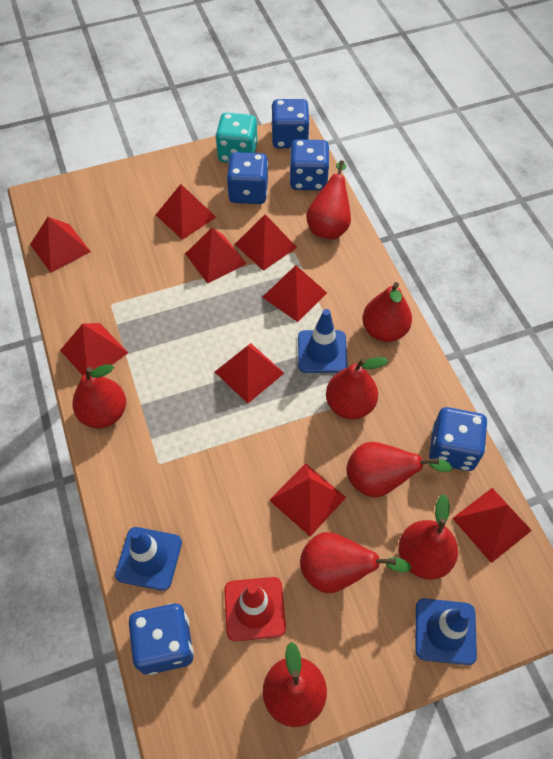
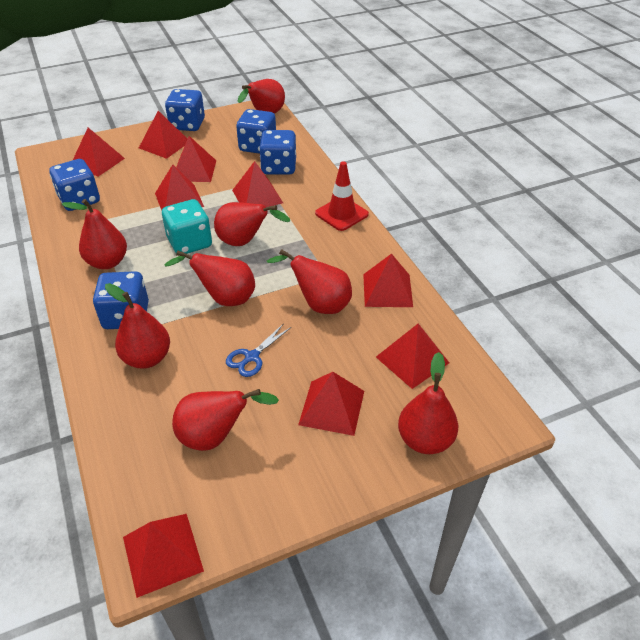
blue scissors: 0 -> 1
blue traffic cone: 3 -> 0

